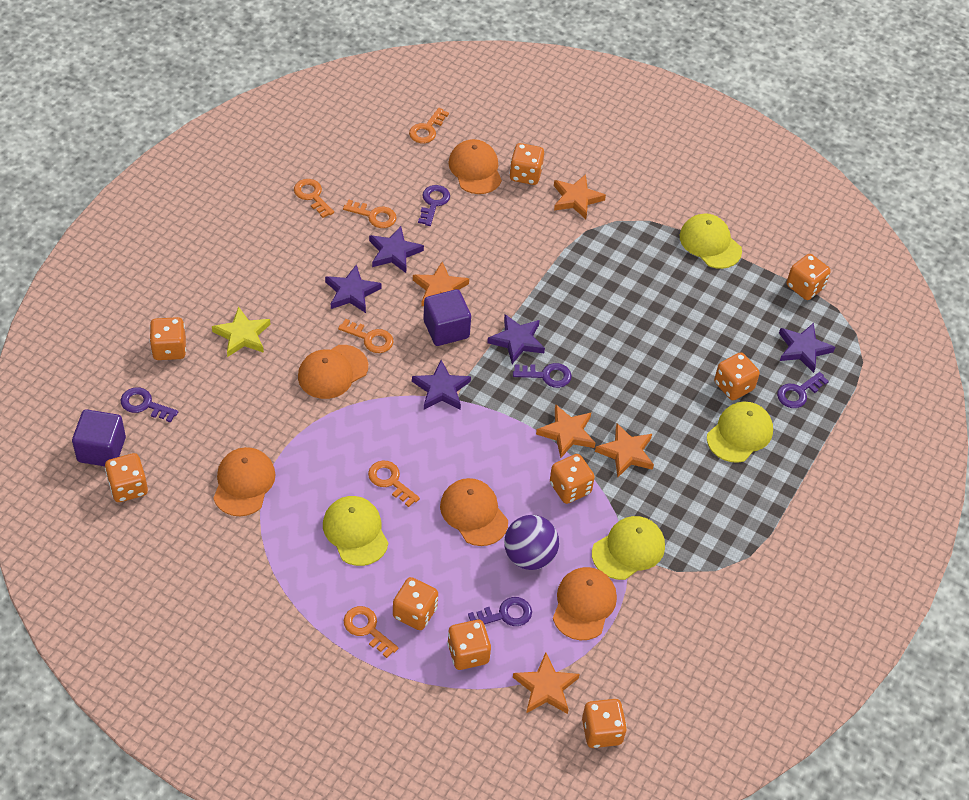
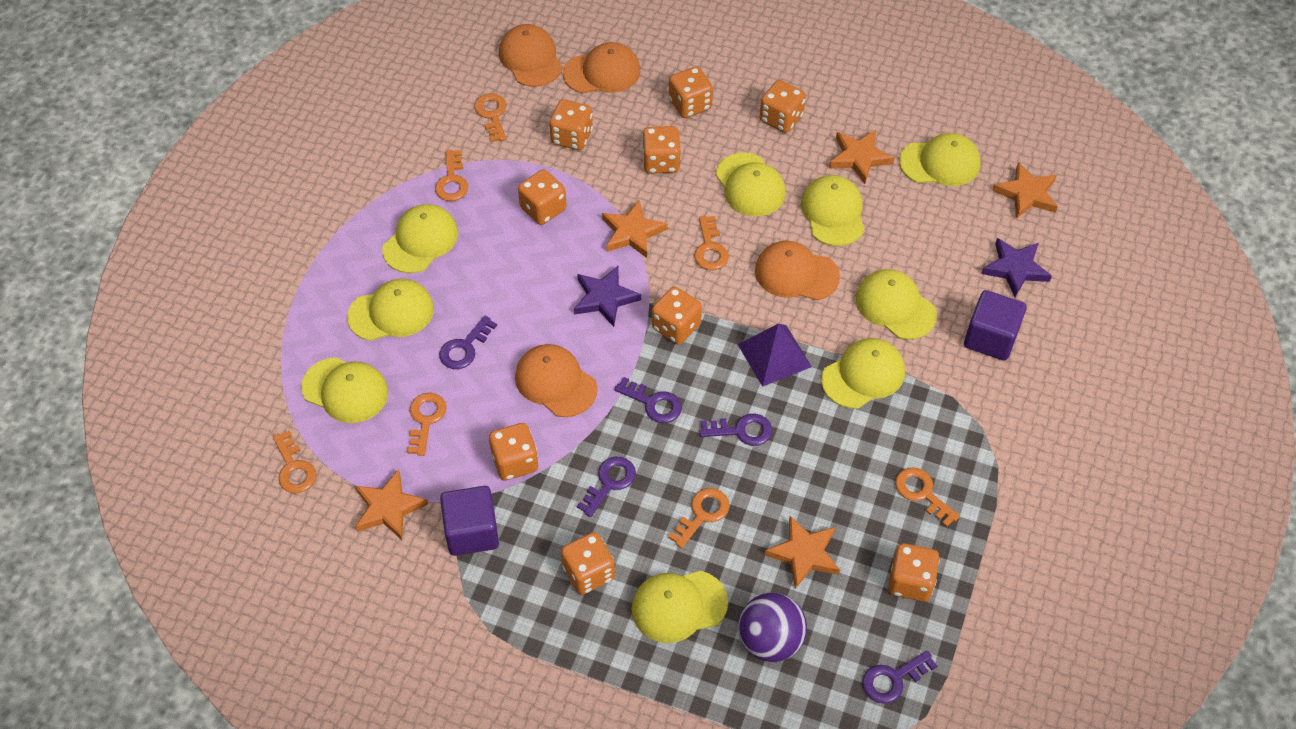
orange cap: 5 -> 4
orange key: 6 -> 7
purple pyramid: 0 -> 1
purple star: 5 -> 2
yellow cap: 4 -> 9
yellow star: 1 -> 0

